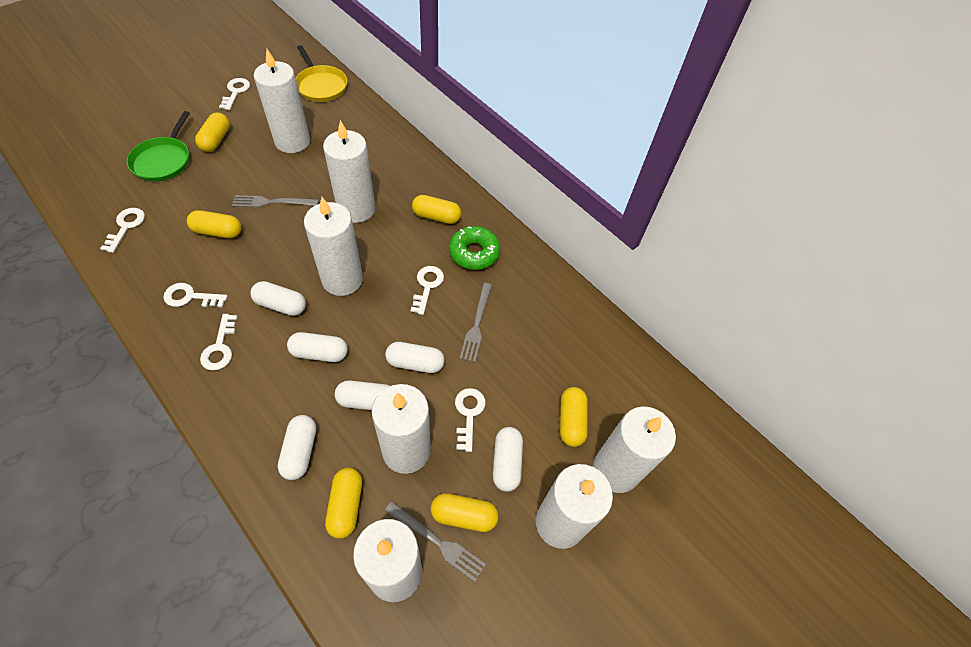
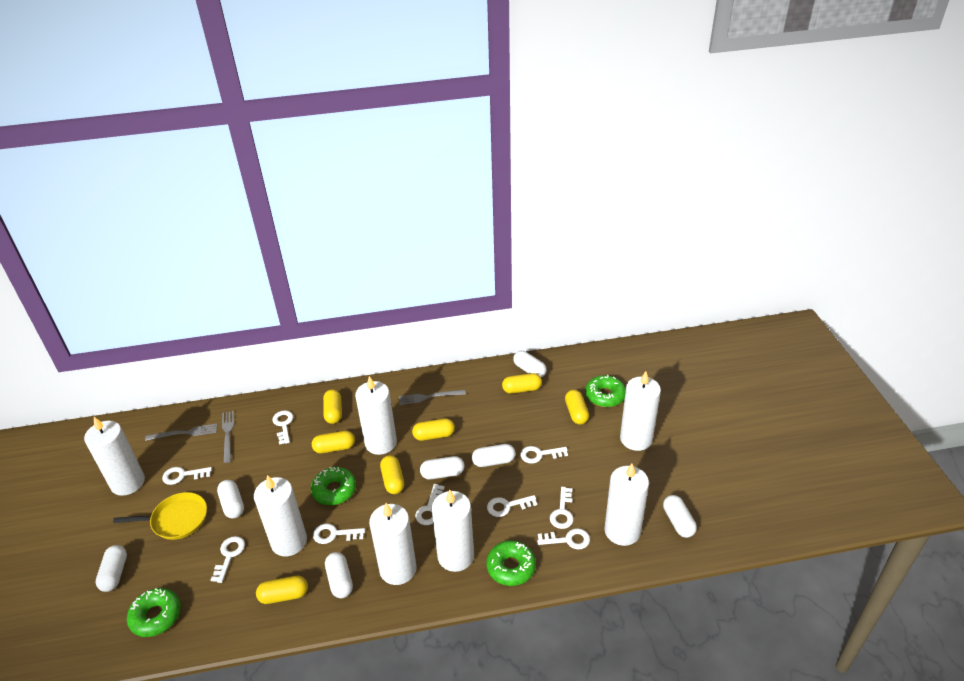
green donut: 1 -> 4
green pan: 1 -> 0
white capsule: 6 -> 7
white key: 6 -> 9
yellow capsule: 6 -> 7

